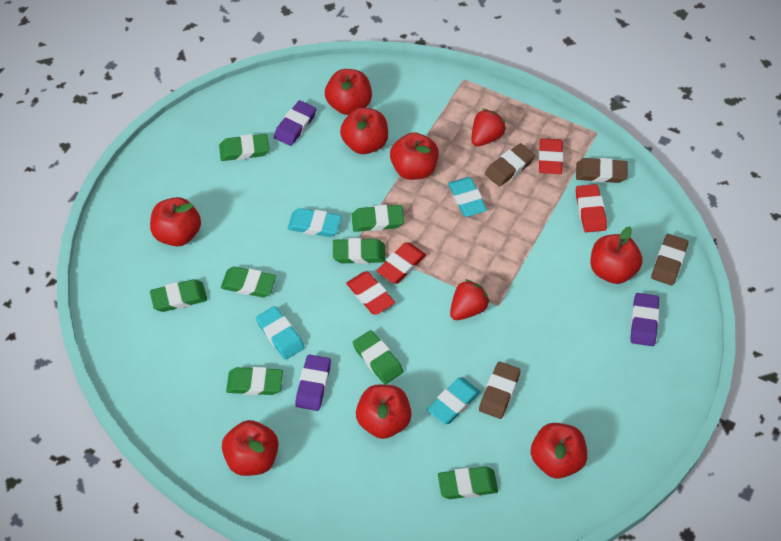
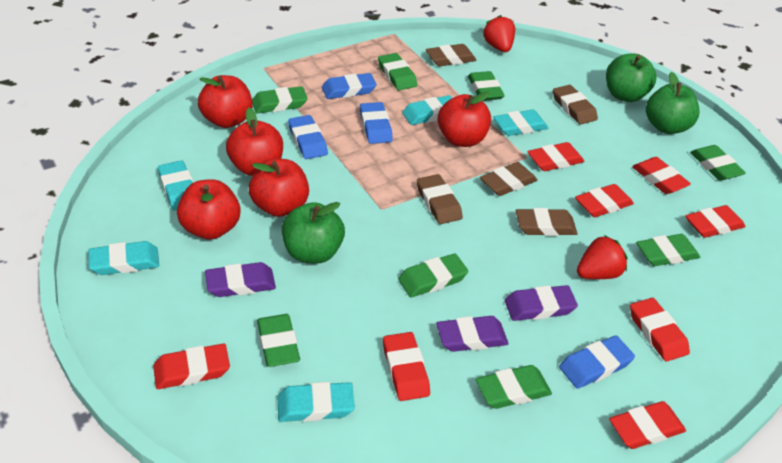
blue eraser: 0 -> 4
brown eraser: 4 -> 5
green apple: 0 -> 3
red apple: 8 -> 5
red eraser: 4 -> 8
turquoise eraser: 4 -> 5

